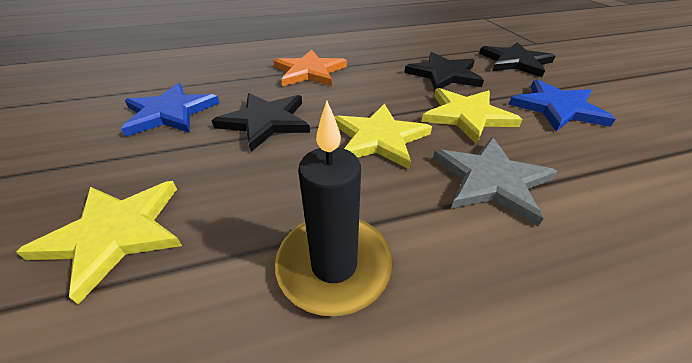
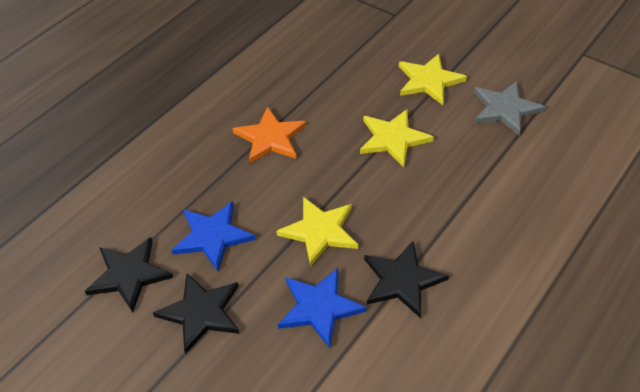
black candle: 1 -> 0

